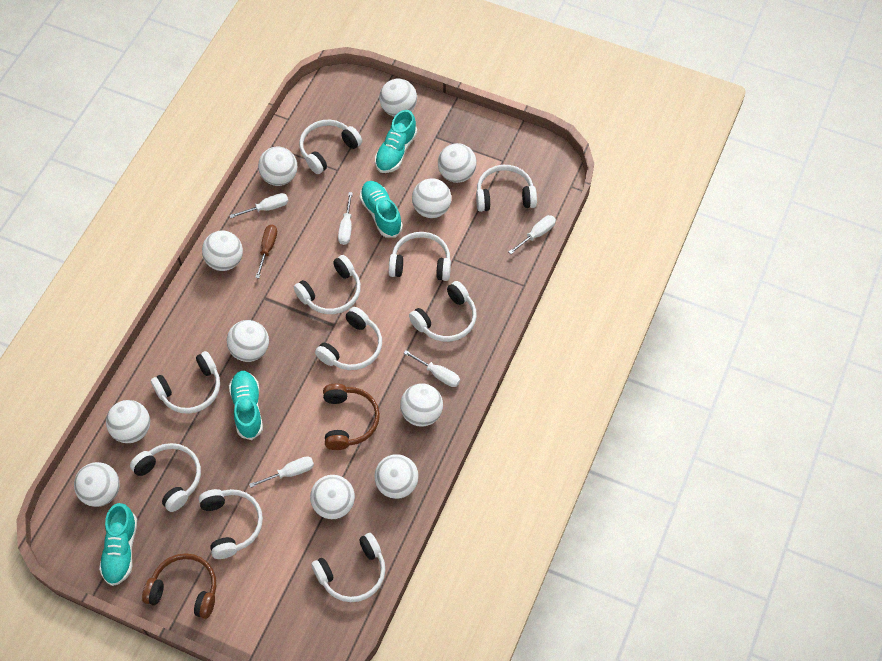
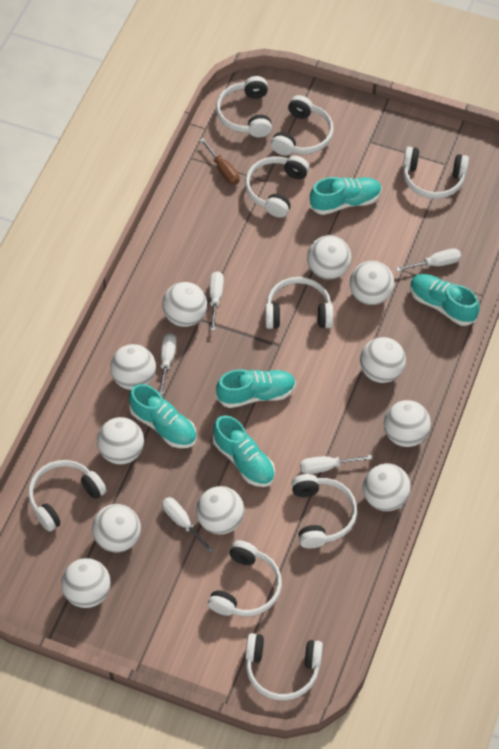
brown headphones: 2 -> 0
turquoise shoe: 4 -> 5
white headphones: 10 -> 9

